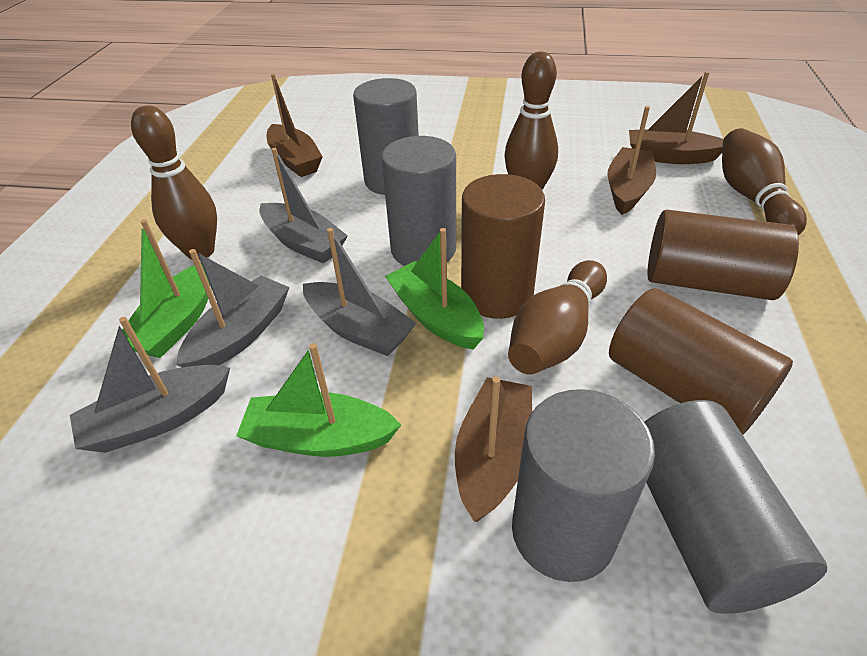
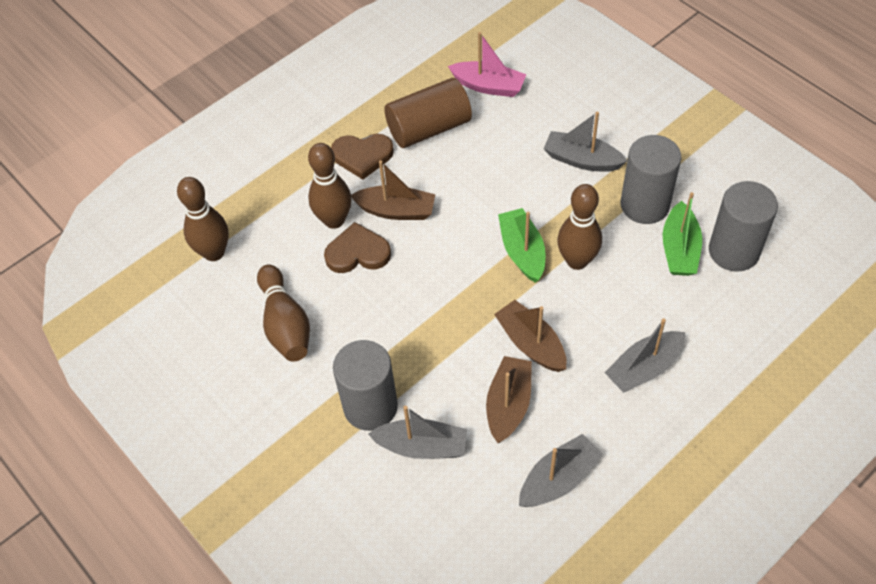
brown boat: 4 -> 3
brown cylinder: 3 -> 1
brown heart: 0 -> 2
green boat: 3 -> 2
grey cylinder: 4 -> 3
pink boat: 0 -> 1

